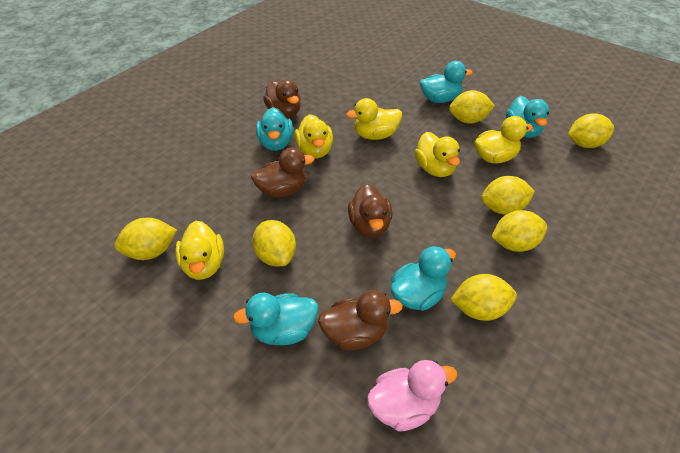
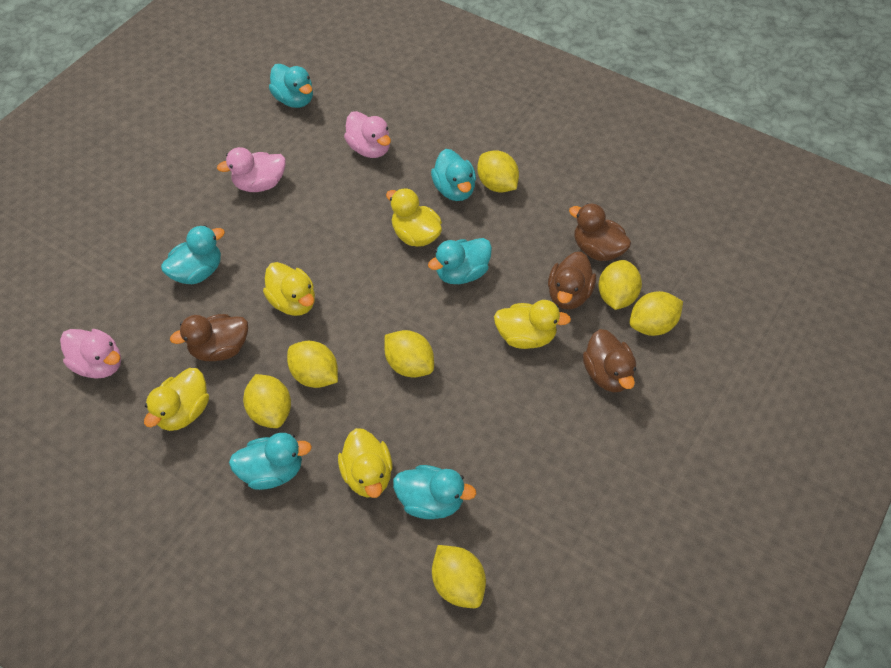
pink duck: 1 -> 3
turquoise duck: 5 -> 6

